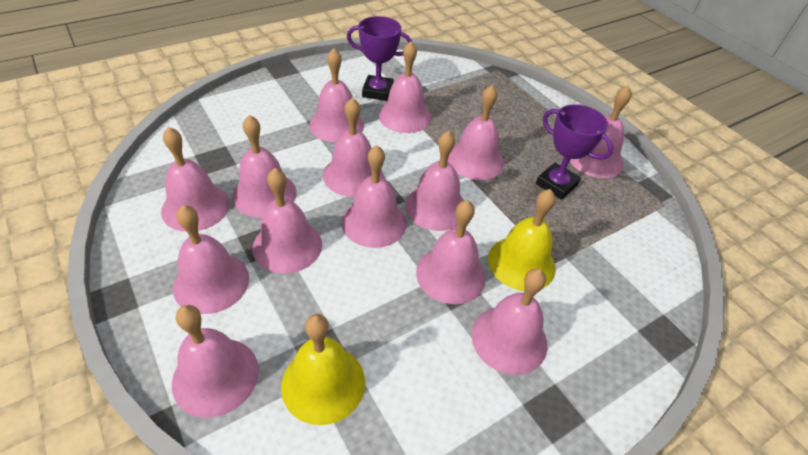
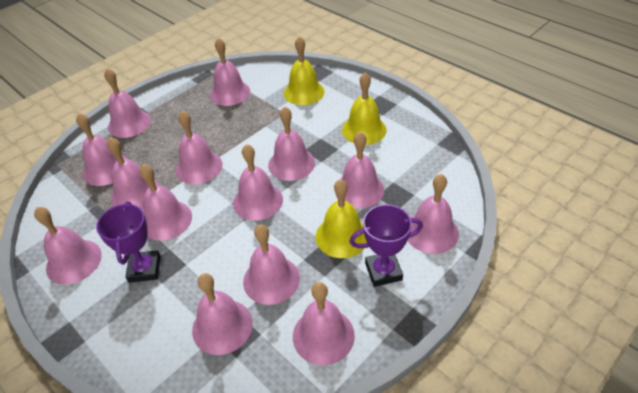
yellow bell: 2 -> 3

